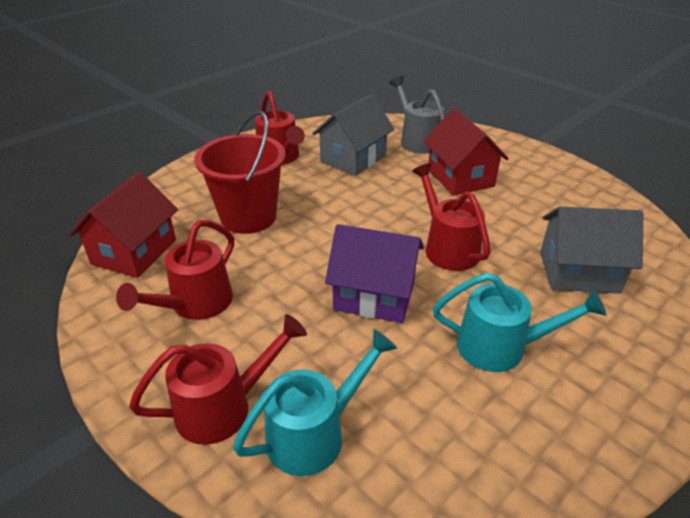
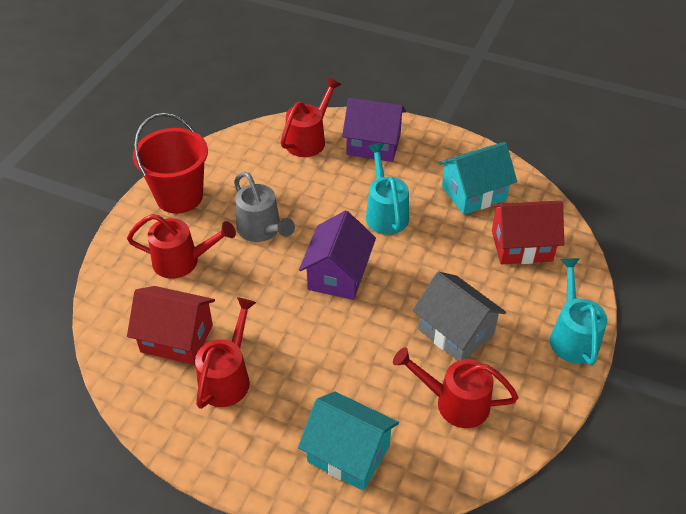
grey house: 2 -> 1
purple house: 1 -> 2
turquoise house: 0 -> 2

